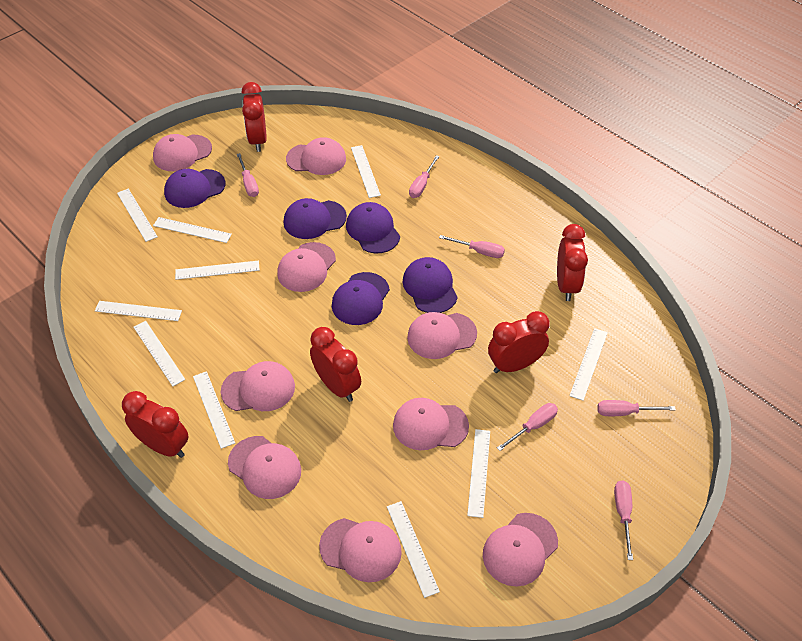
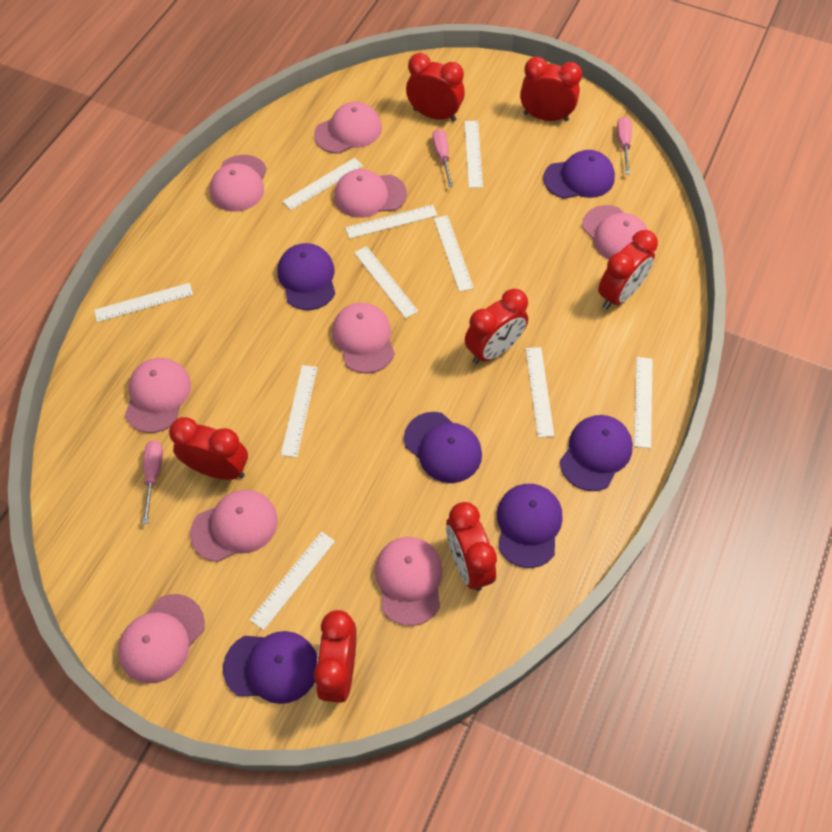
pink screwdriver: 6 -> 3
purple cap: 5 -> 6
red clock: 5 -> 7

